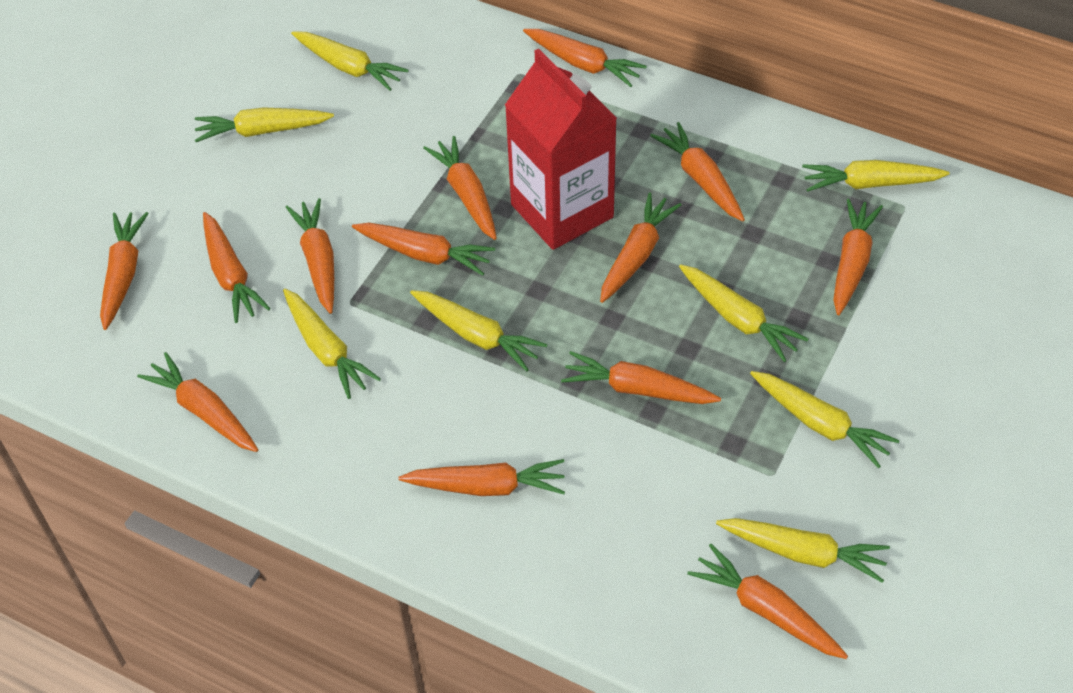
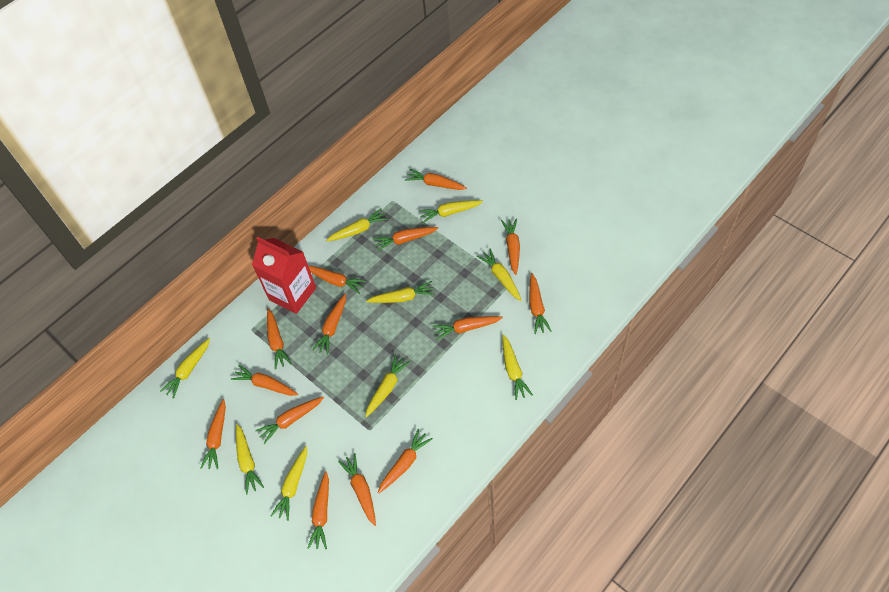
orange carrot: 13 -> 14
yellow carrot: 8 -> 9

